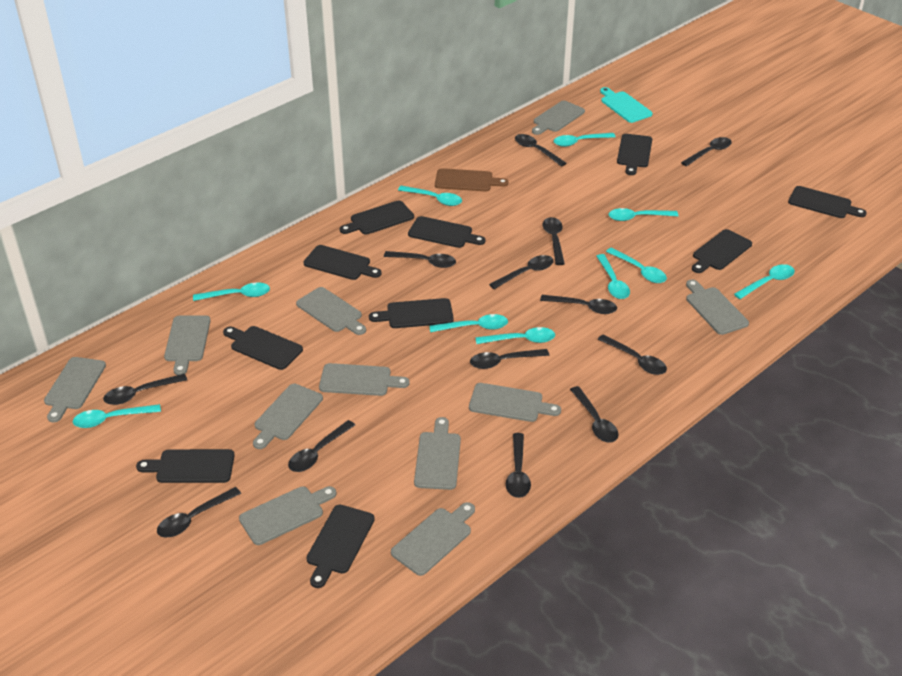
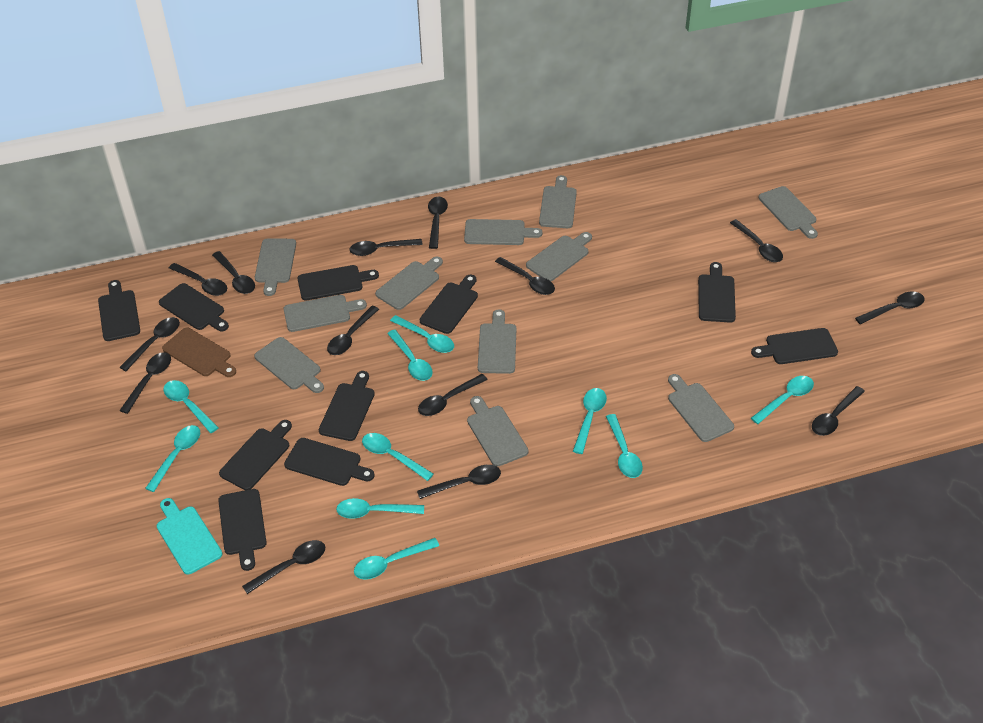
black spoon: 13 -> 14

